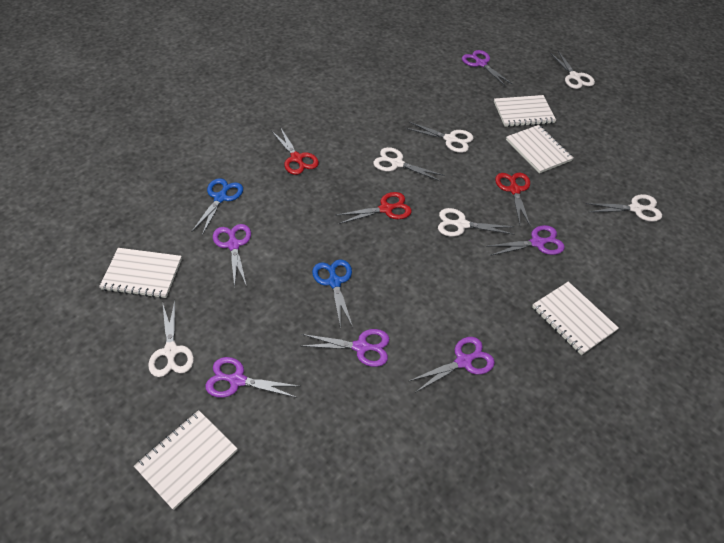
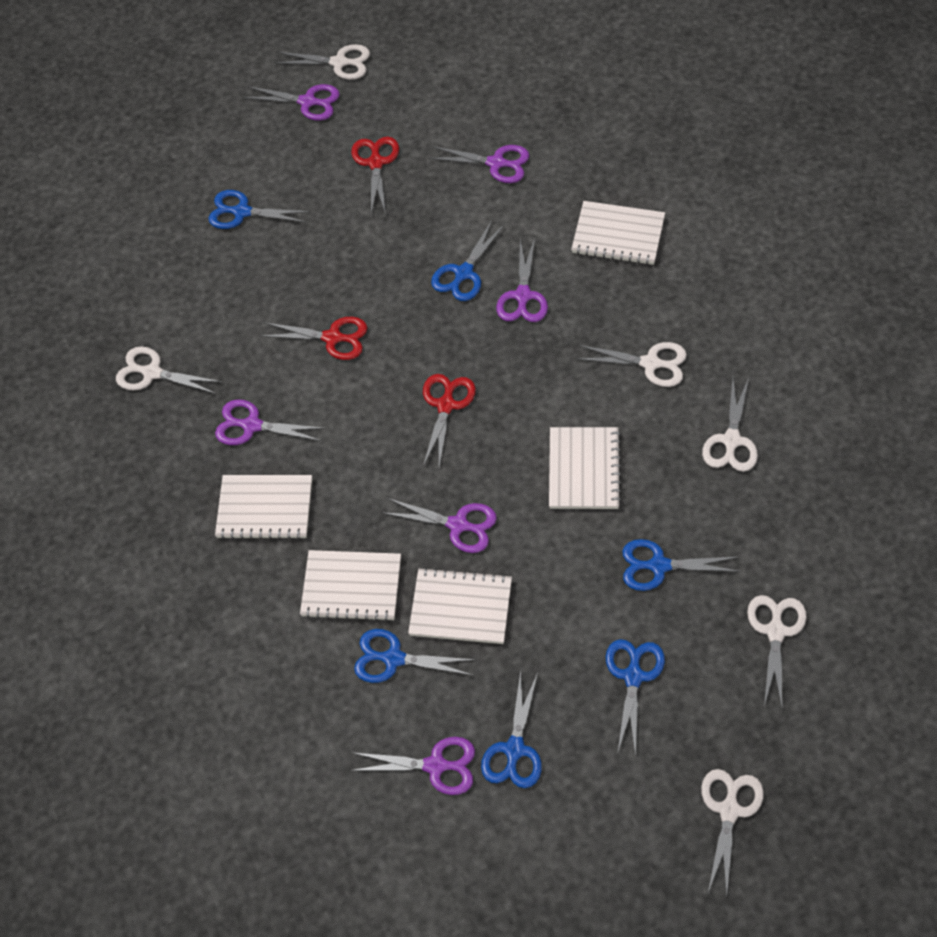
blue scissors: 2 -> 6

